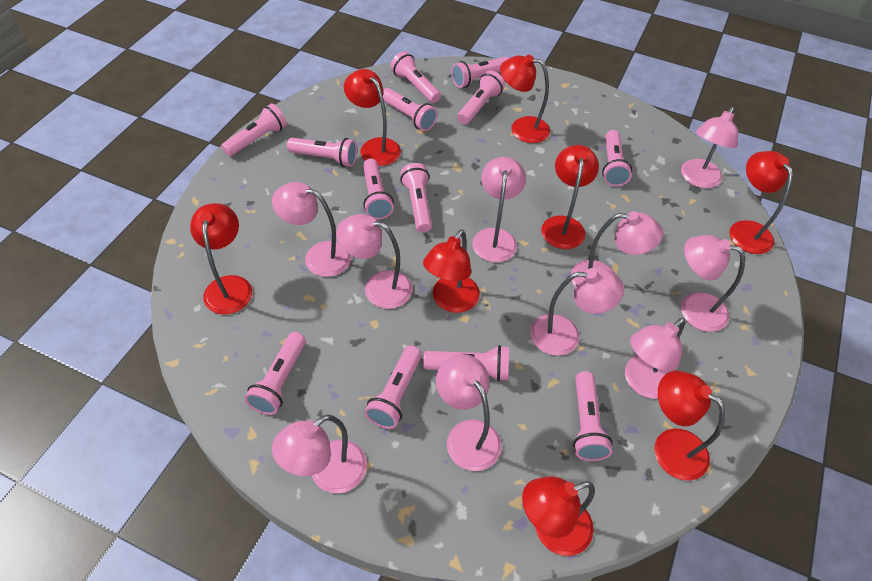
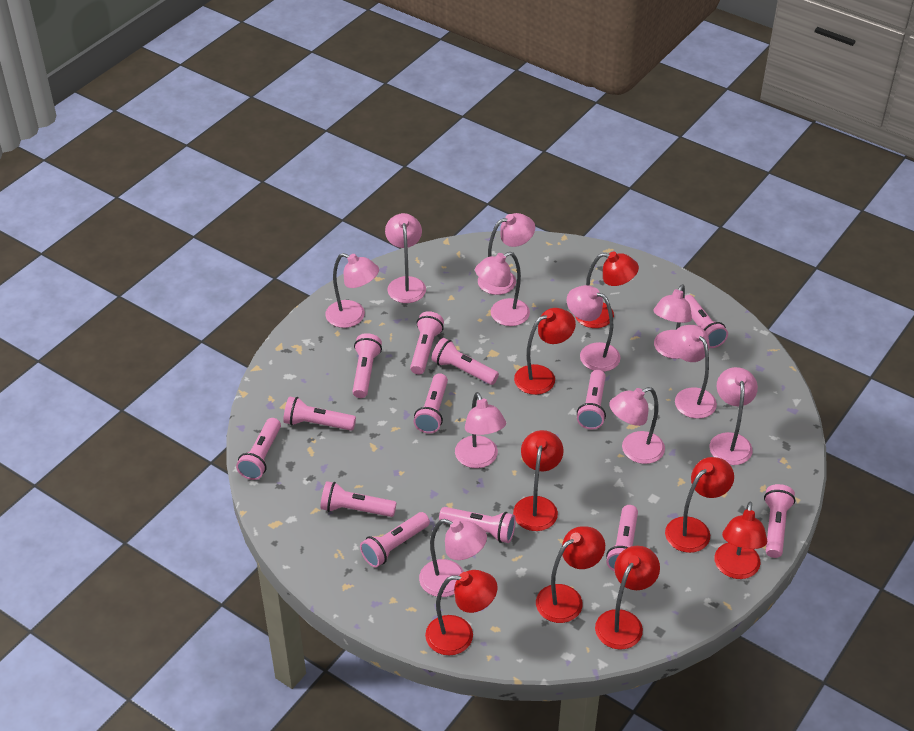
pink lamp: 10 -> 11

